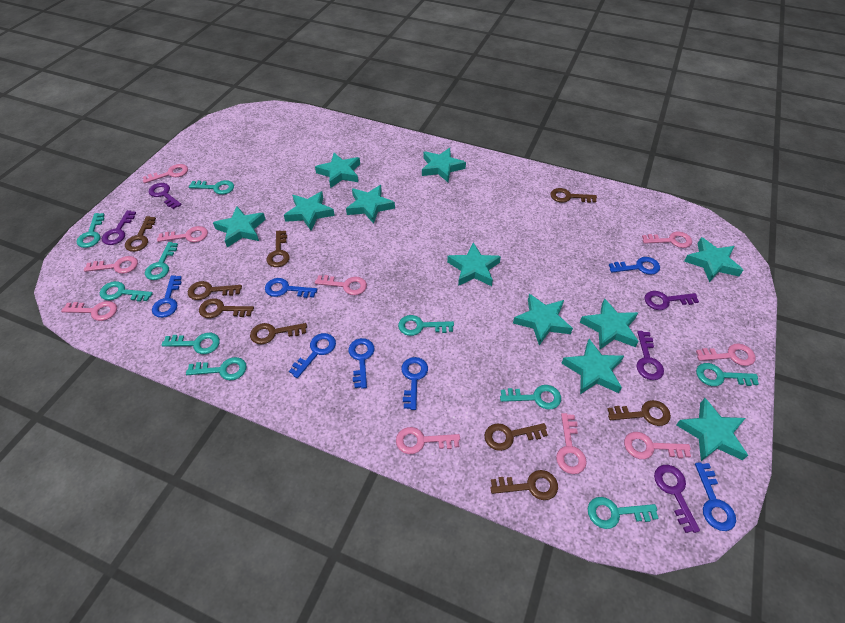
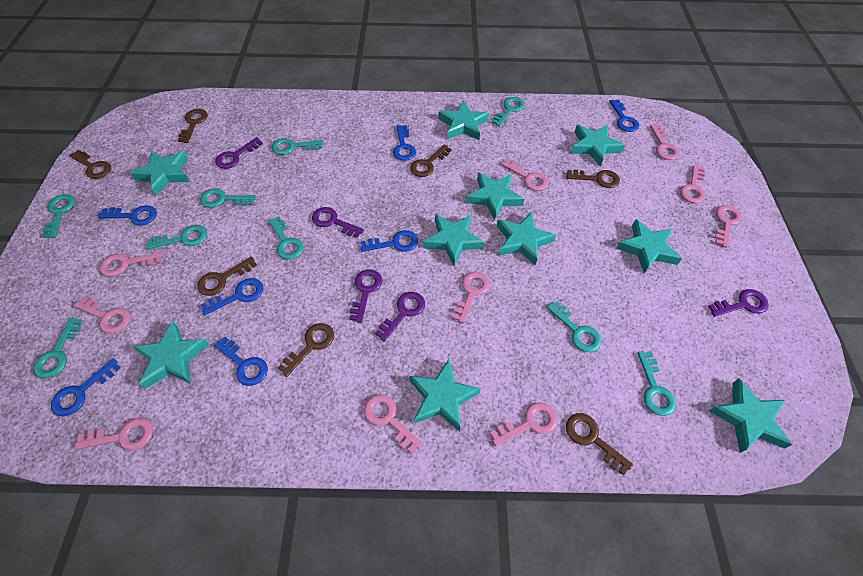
brown key: 9 -> 7
turquoise key: 10 -> 9
turquoise star: 11 -> 10

